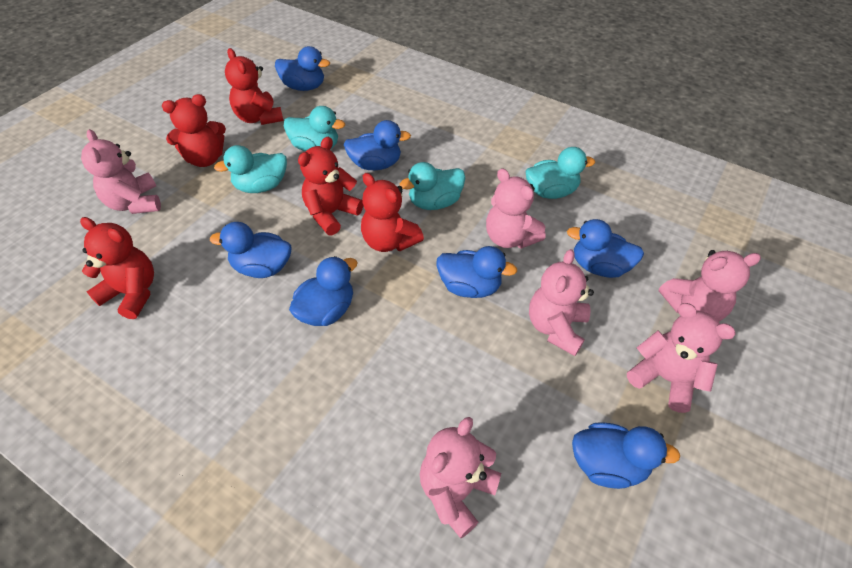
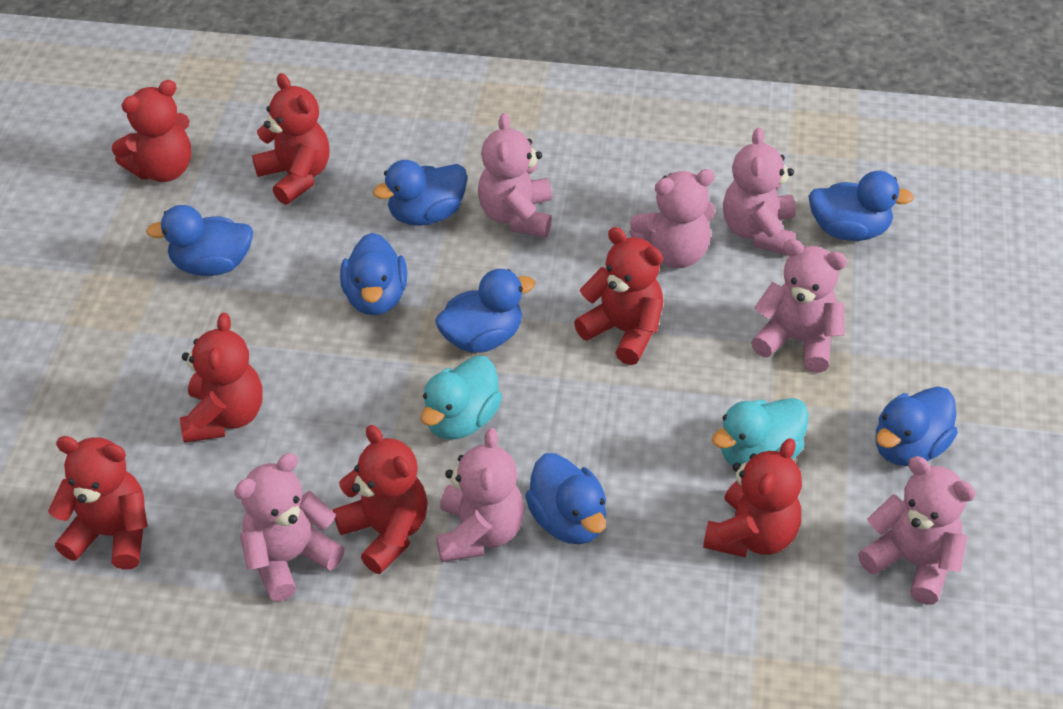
pink teddy bear: 6 -> 7
red teddy bear: 5 -> 7
turquoise duck: 4 -> 2

